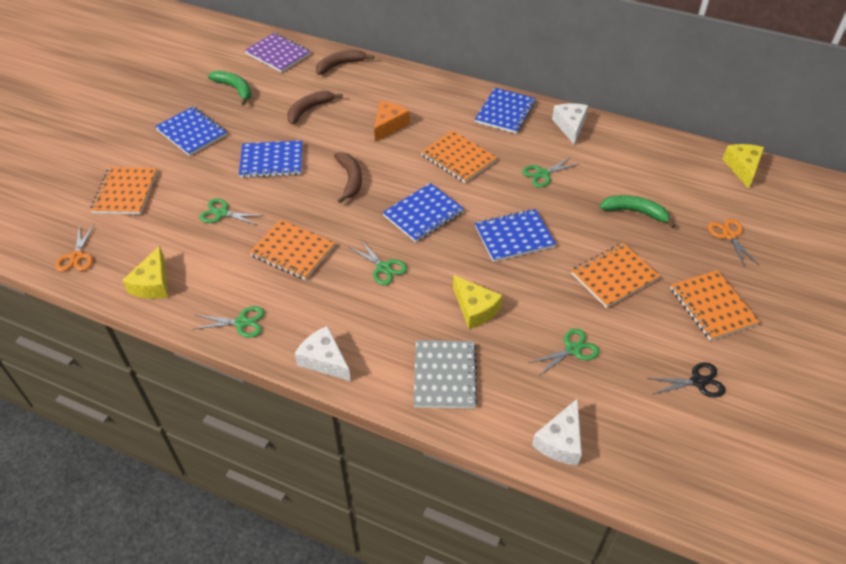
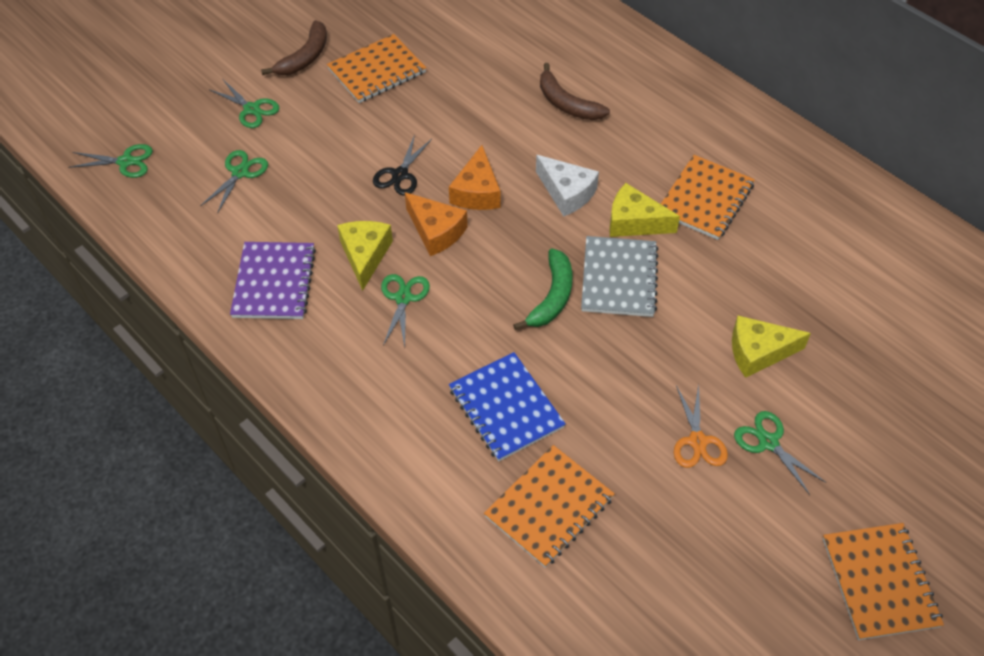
blue notebook: 5 -> 1
brown banana: 3 -> 2
green banana: 2 -> 1
orange cheese: 1 -> 2
orange notebook: 5 -> 4
orange scissors: 2 -> 1
white cheese: 3 -> 1

